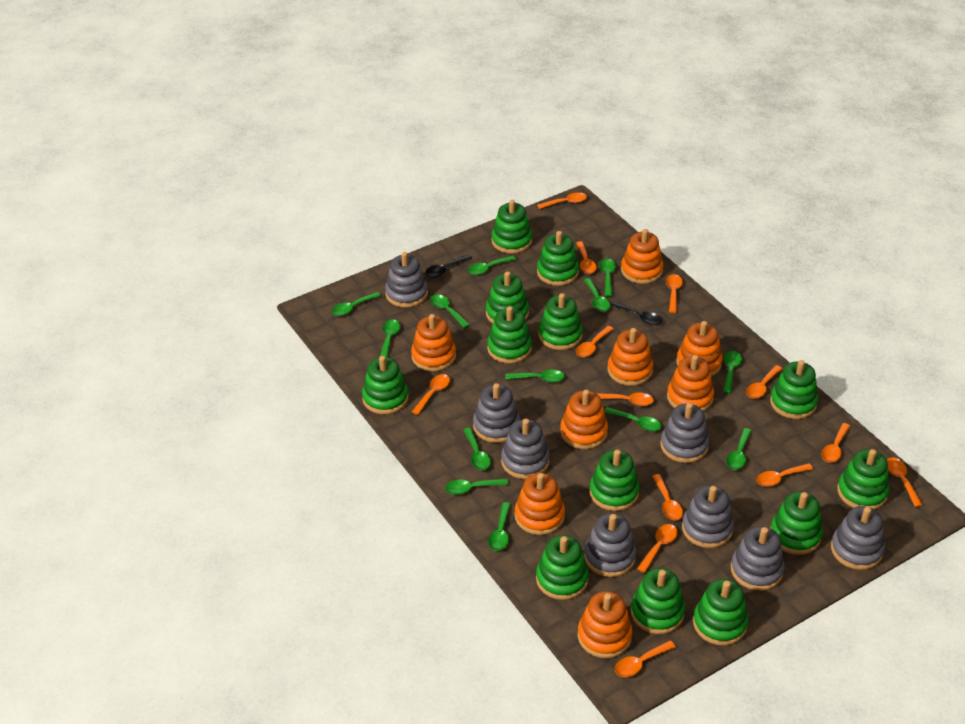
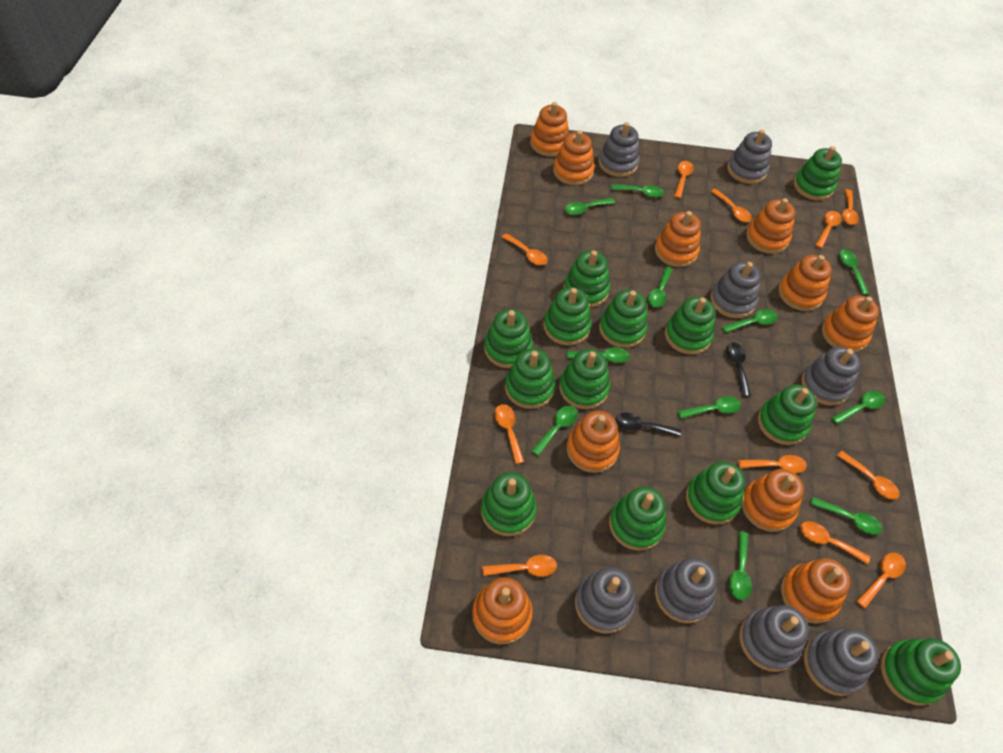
green spoon: 13 -> 11
orange spoon: 13 -> 11
orange stacking toy: 8 -> 10

